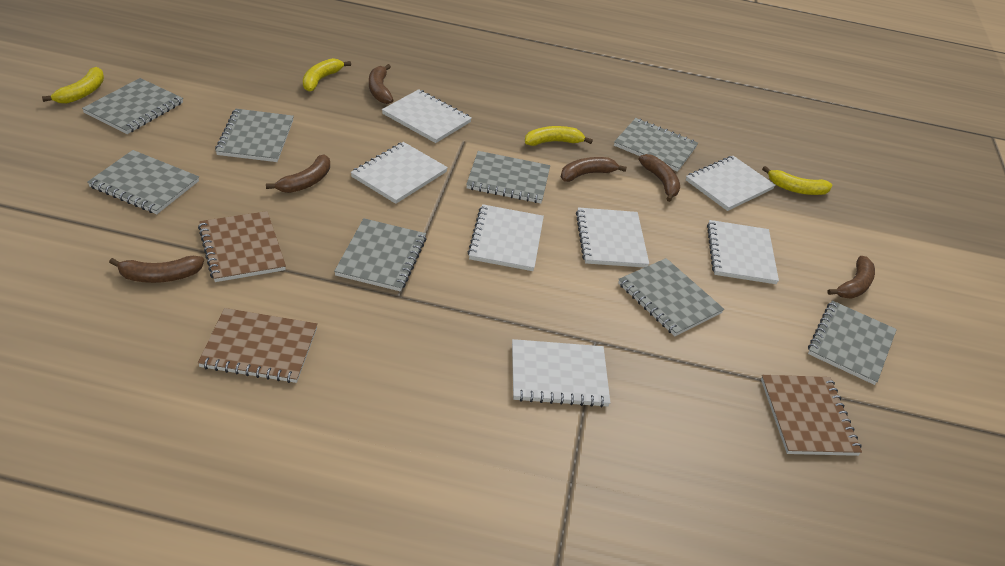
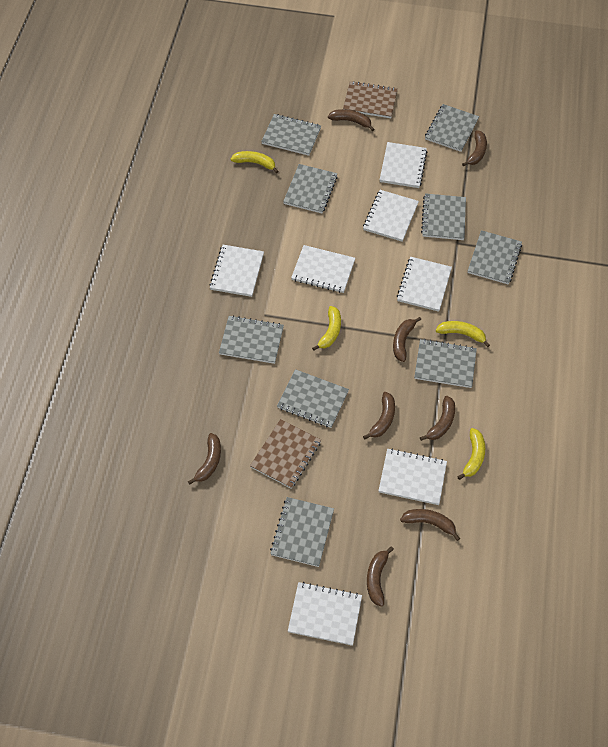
brown banana: 6 -> 8
brown notebook: 3 -> 2
grey notebook: 8 -> 9

